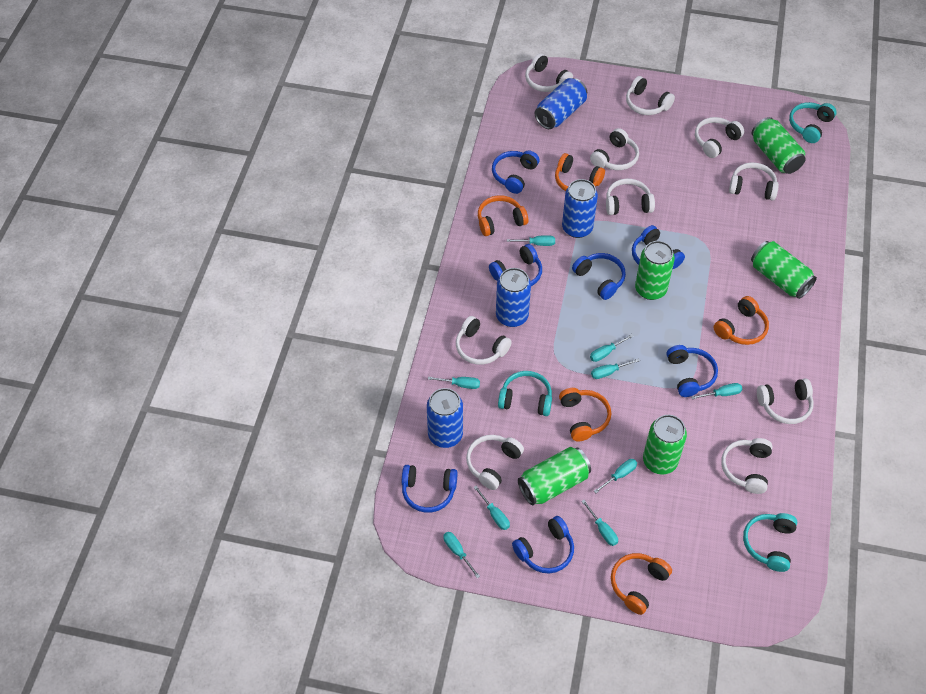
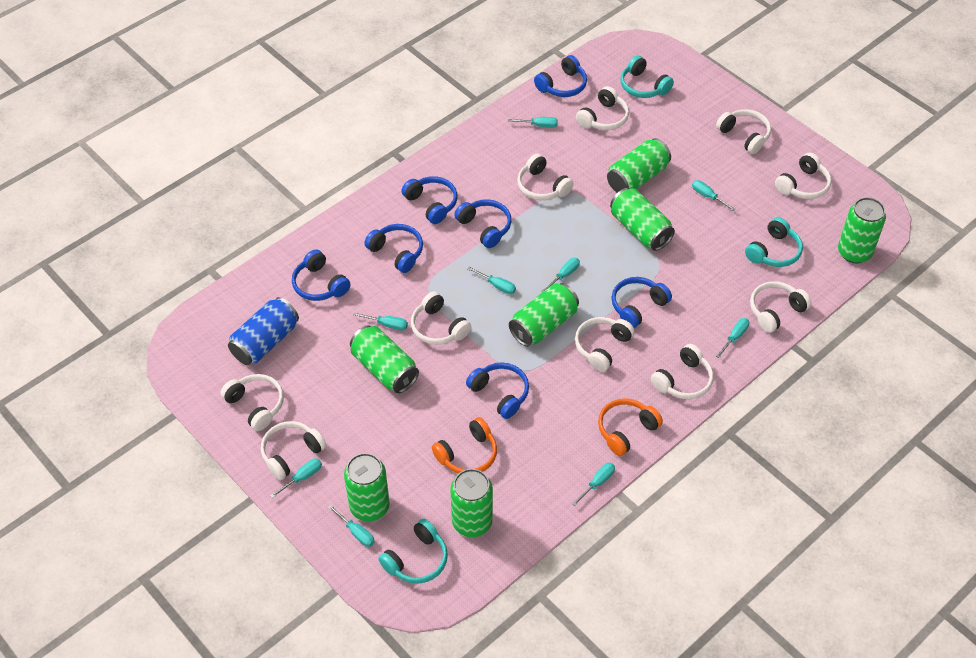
blue can: 4 -> 1
green can: 5 -> 7
orange headphones: 5 -> 2

